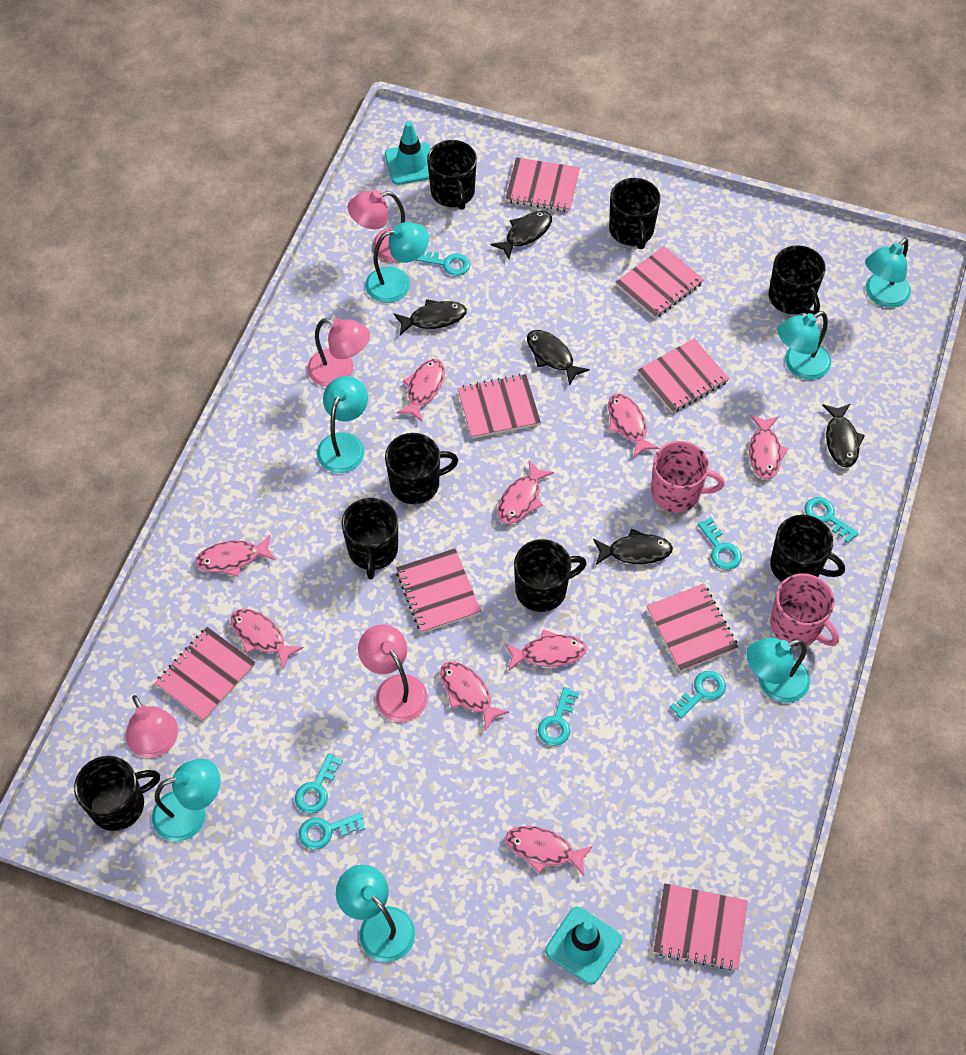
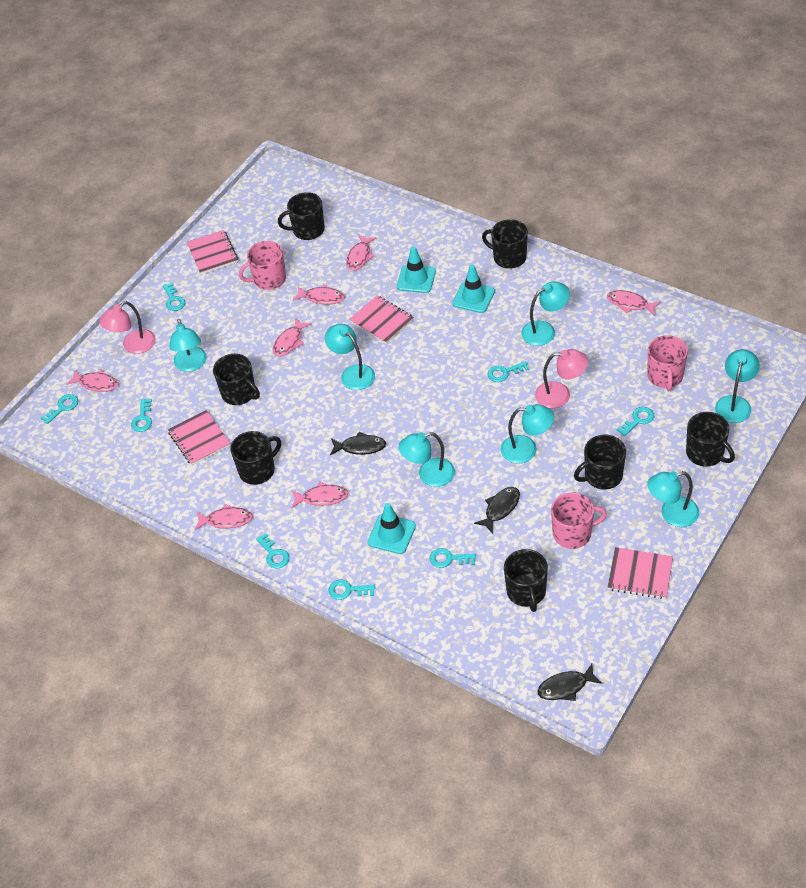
black fish: 5 -> 3
black mug: 8 -> 7
pink fish: 9 -> 7
pink lamp: 4 -> 2
pink mug: 2 -> 3
pink notebook: 8 -> 4
turquoise key: 7 -> 8
turquoise traffic cone: 2 -> 3

